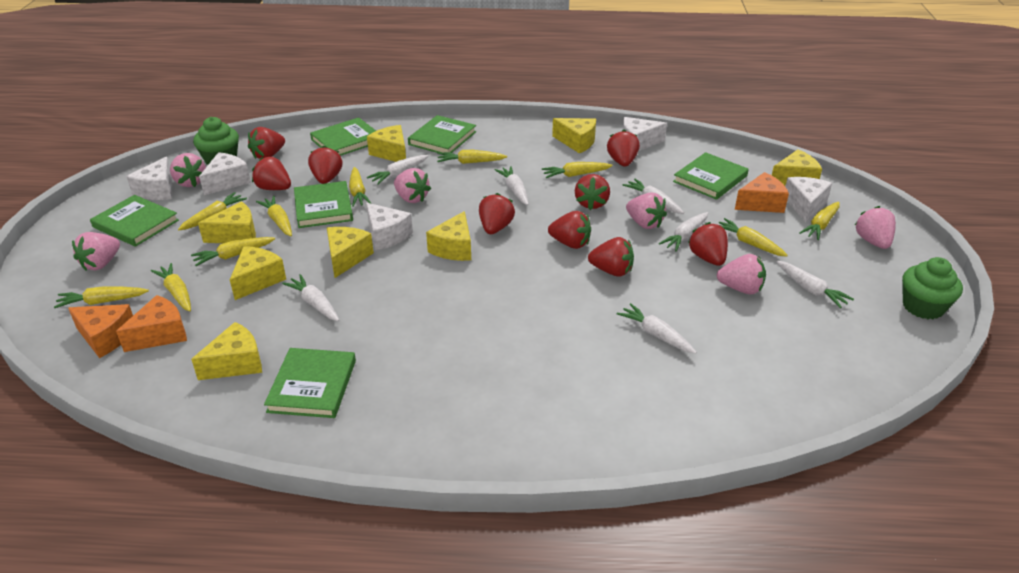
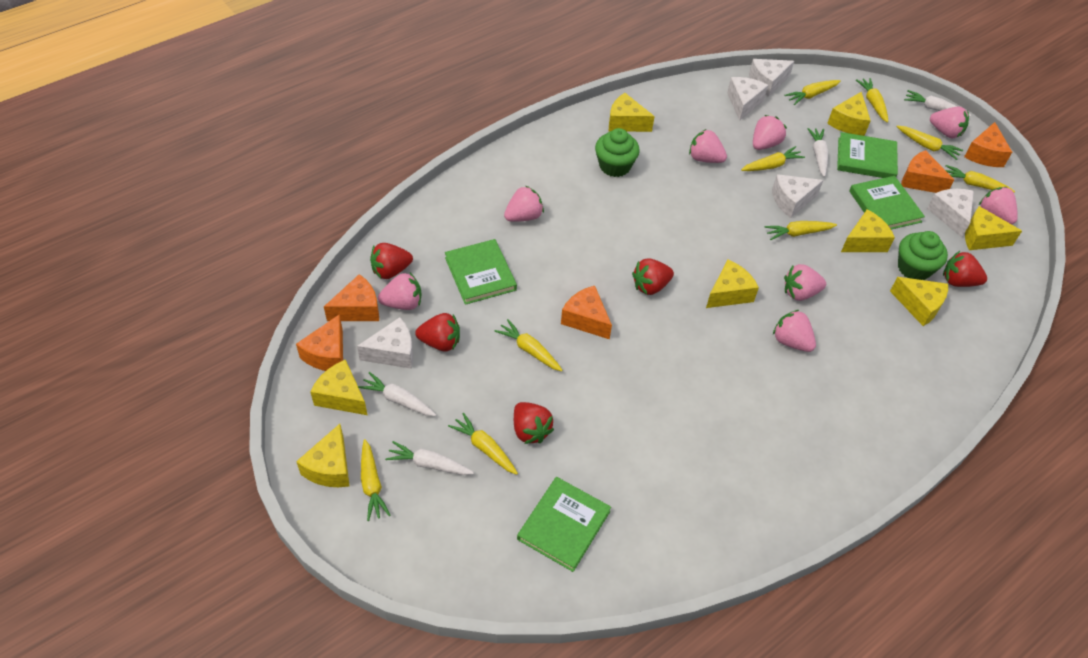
green book: 6 -> 4
orange cheese: 3 -> 5
pink strawberry: 6 -> 8
red strawberry: 9 -> 5
white carrot: 7 -> 4
yellow carrot: 10 -> 9

